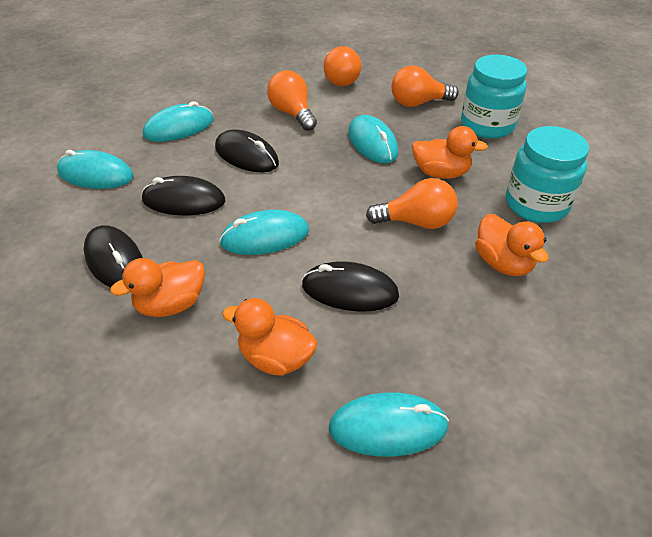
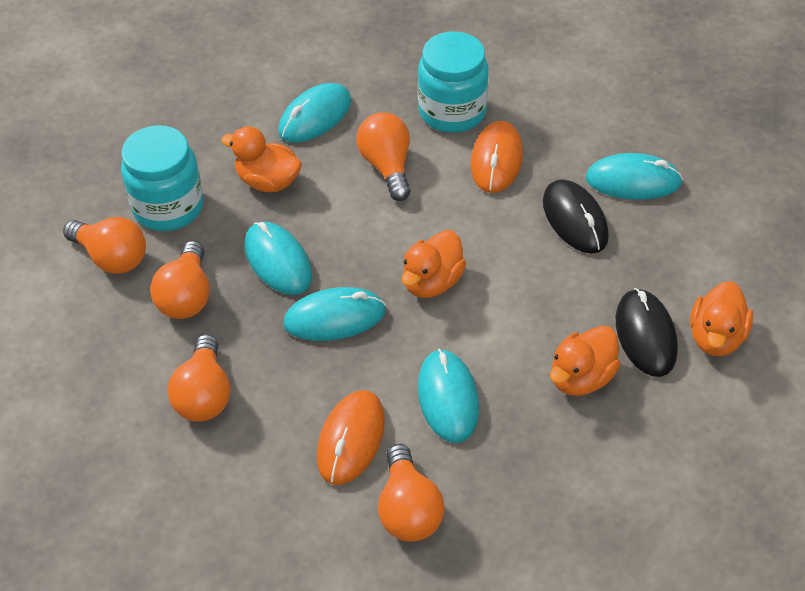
black mouse: 4 -> 2
orange light bulb: 4 -> 5
orange mouse: 0 -> 2

